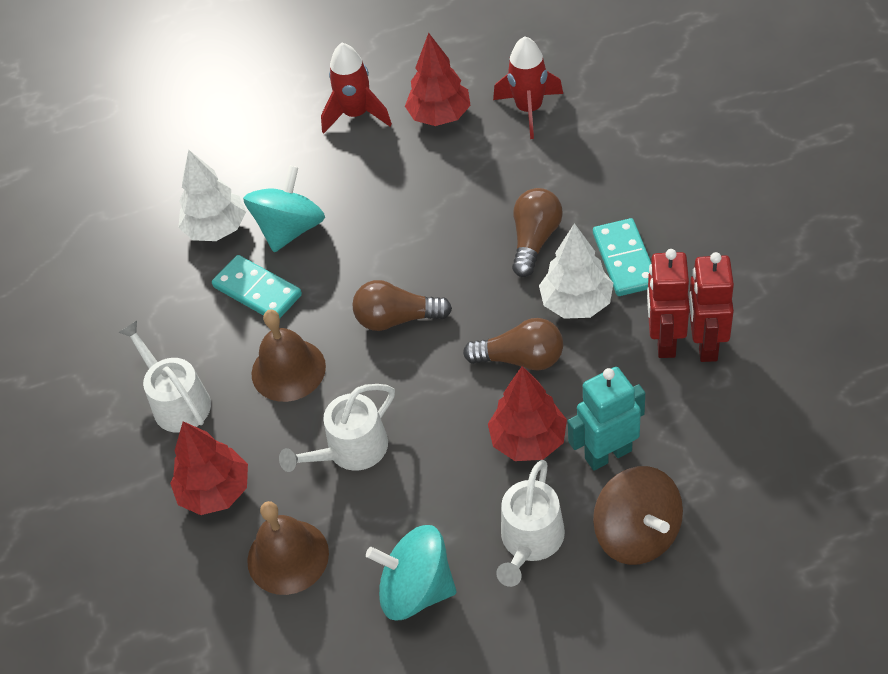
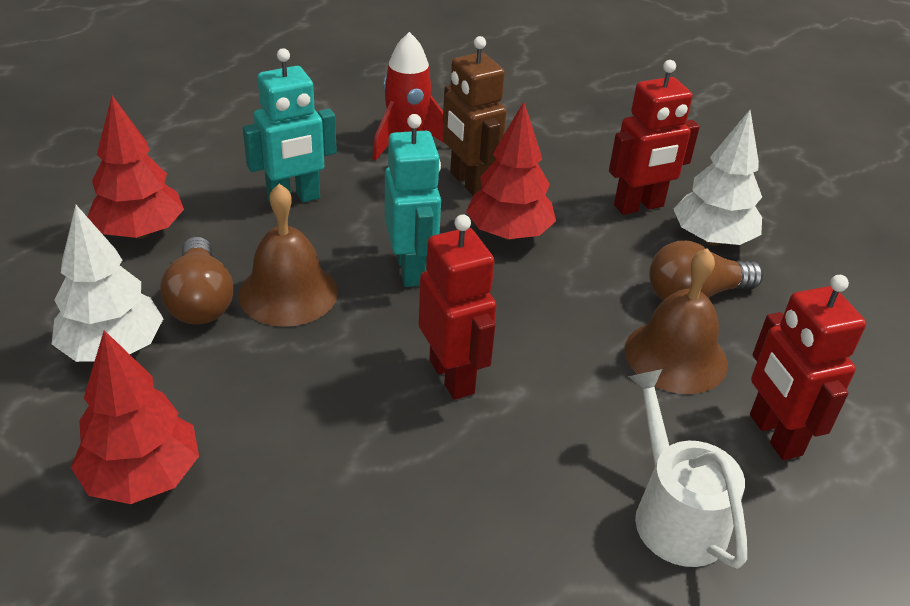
brown light bulb: 3 -> 2
brown robot: 0 -> 1
brown spinning top: 1 -> 0
red robot: 2 -> 3
red rocket: 2 -> 1
turquoise domino: 2 -> 0
turquoise robot: 1 -> 2
turquoise spinning top: 2 -> 0
white watering can: 3 -> 1

